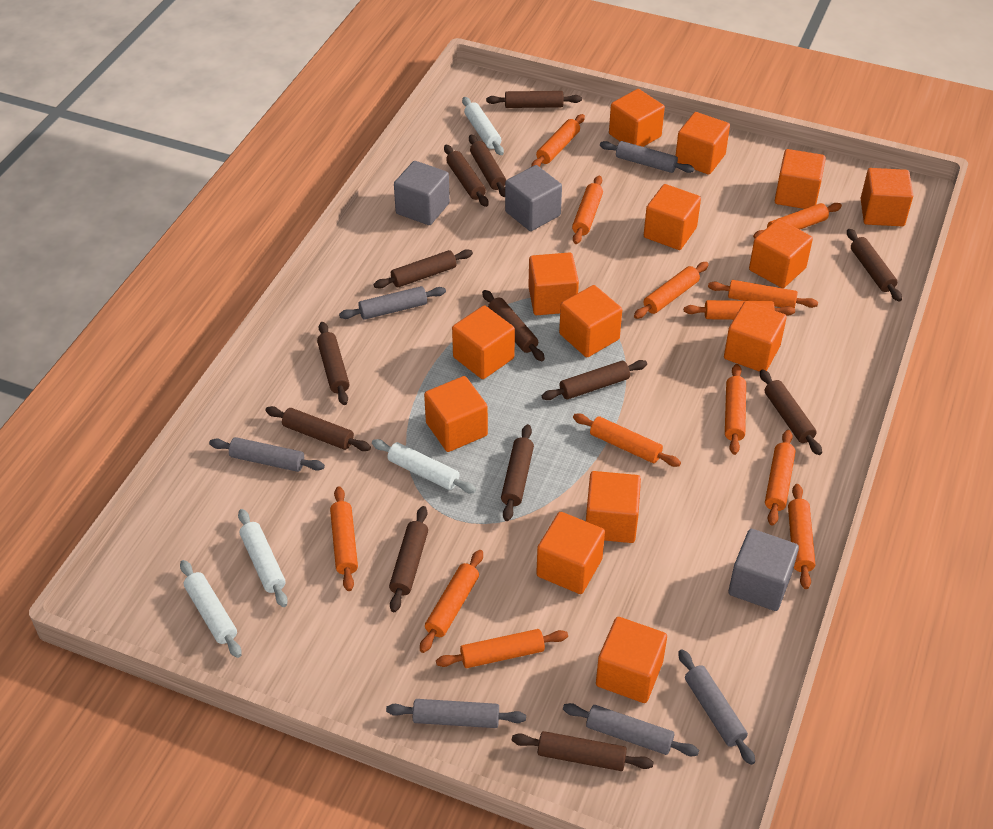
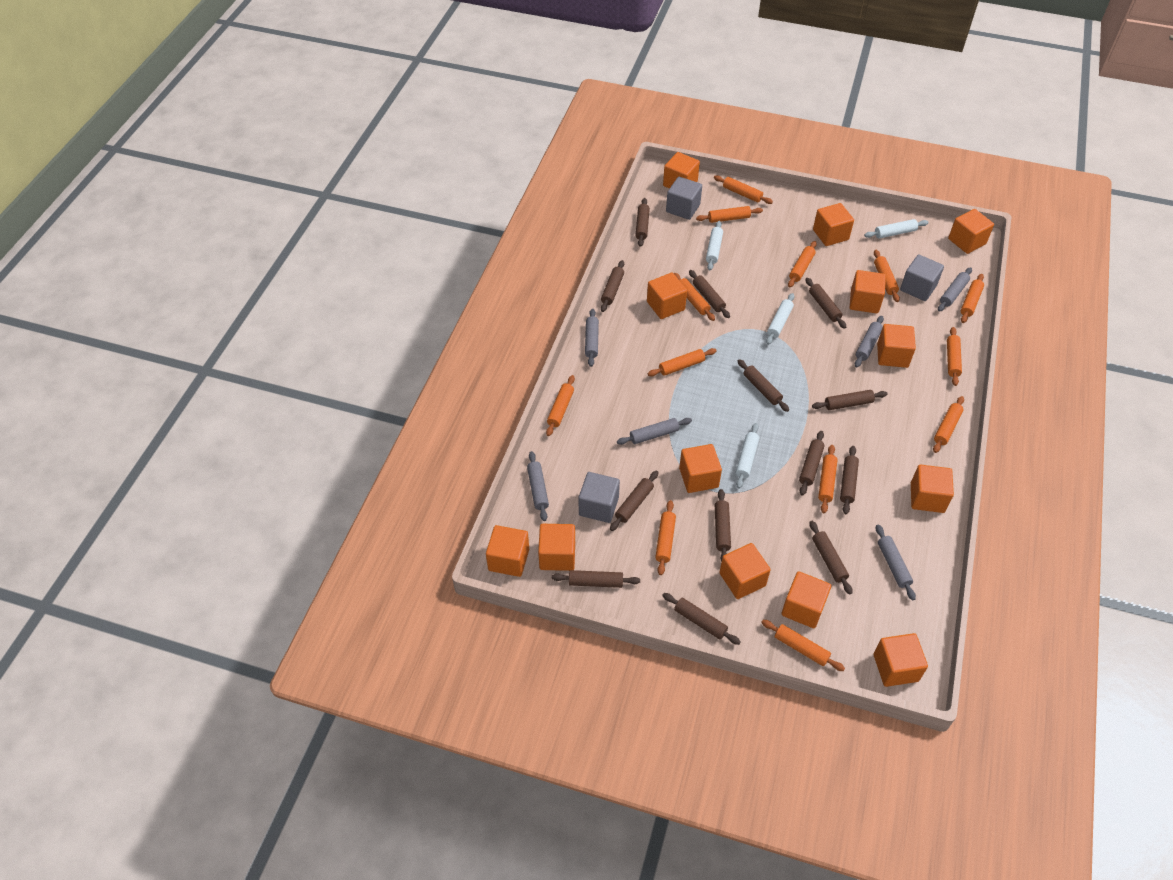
orange cube: 14 -> 13

